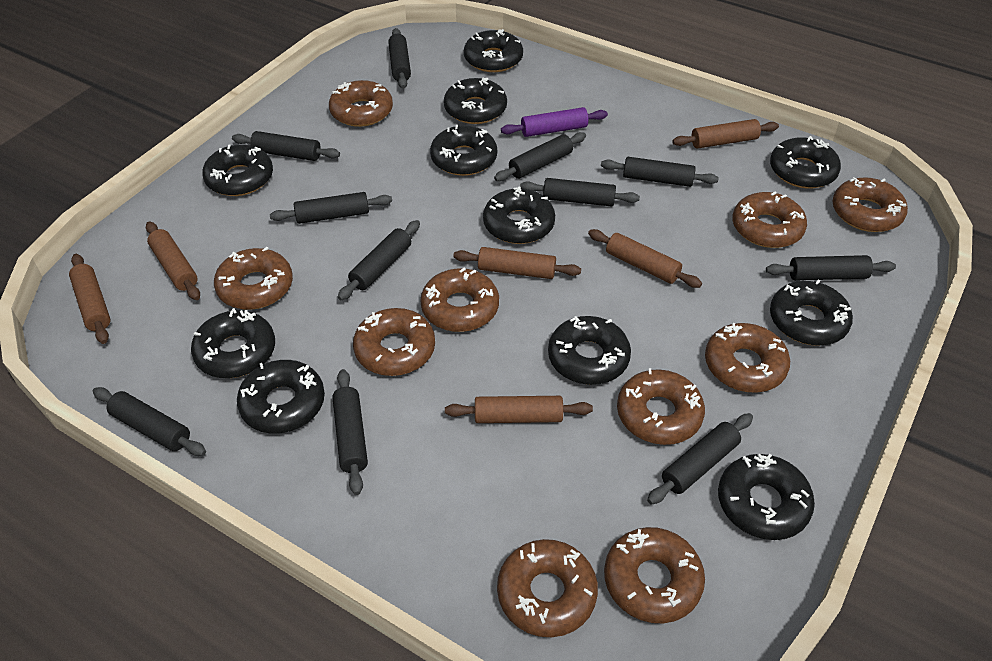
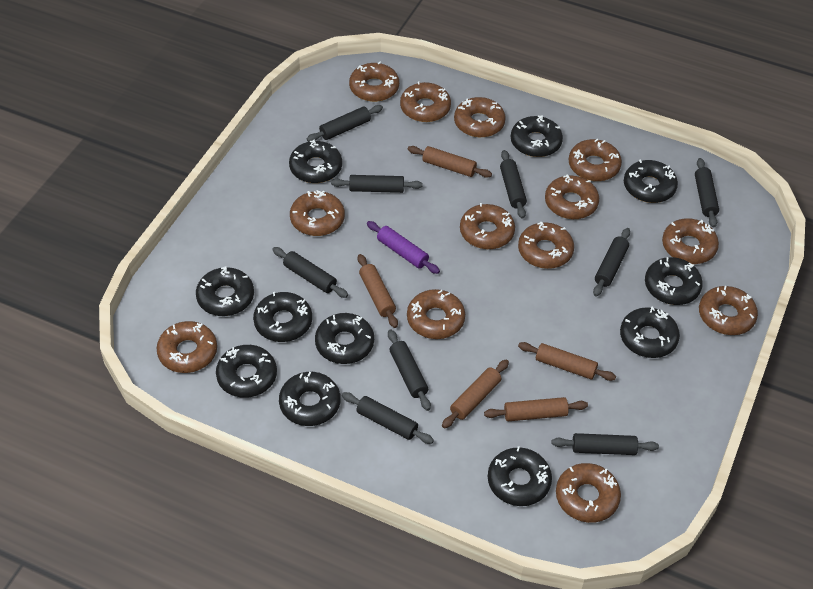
black rolling pin: 11 -> 9
brown donut: 10 -> 13
brown rolling pin: 6 -> 5

